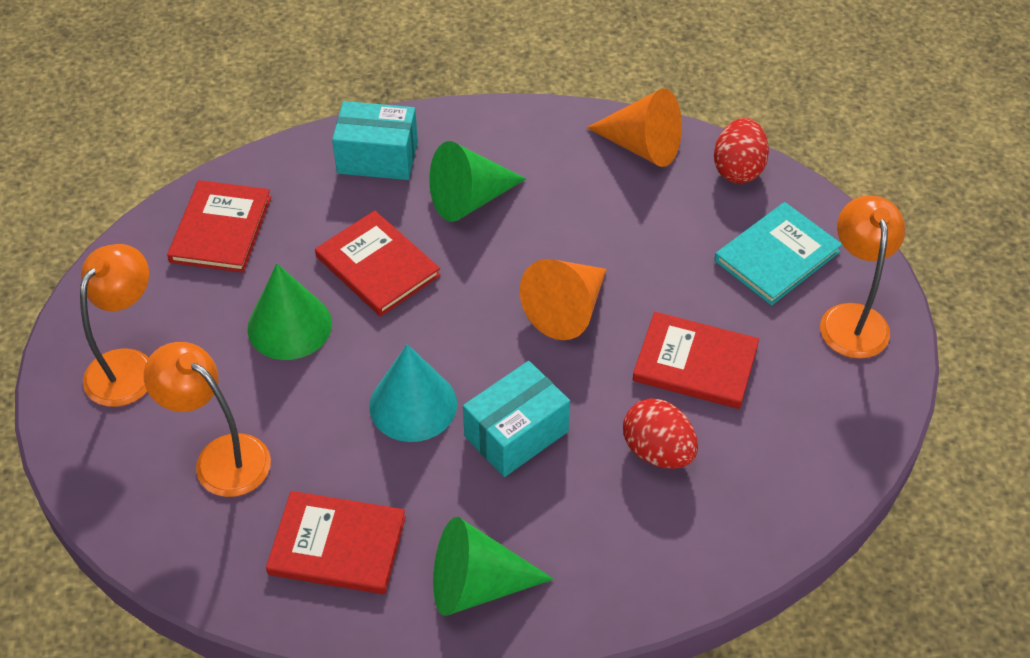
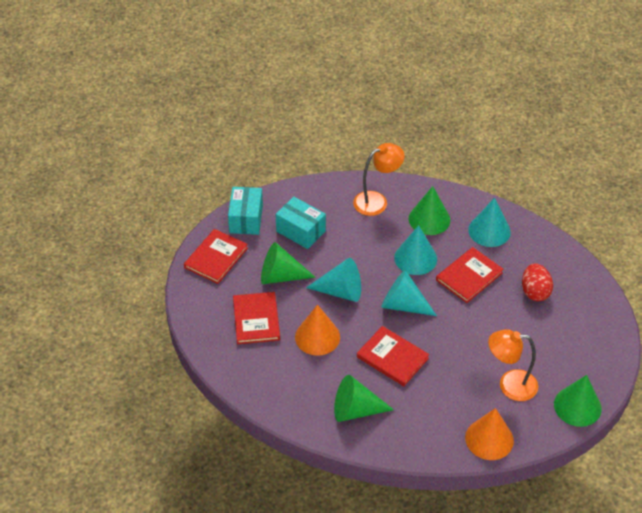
green cone: 3 -> 4
orange lamp: 3 -> 2
red egg: 2 -> 1
turquoise book: 1 -> 0
turquoise cone: 1 -> 4

